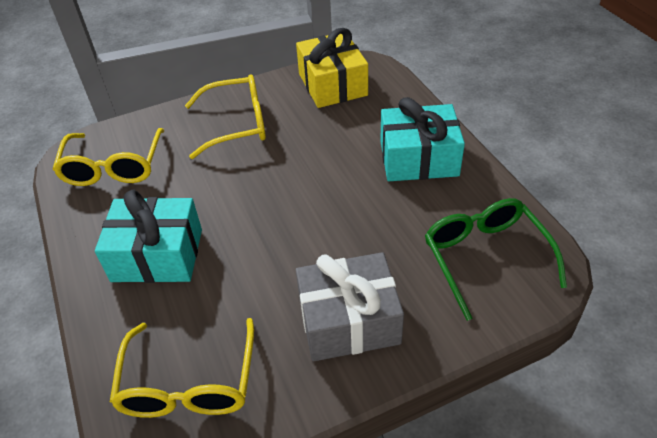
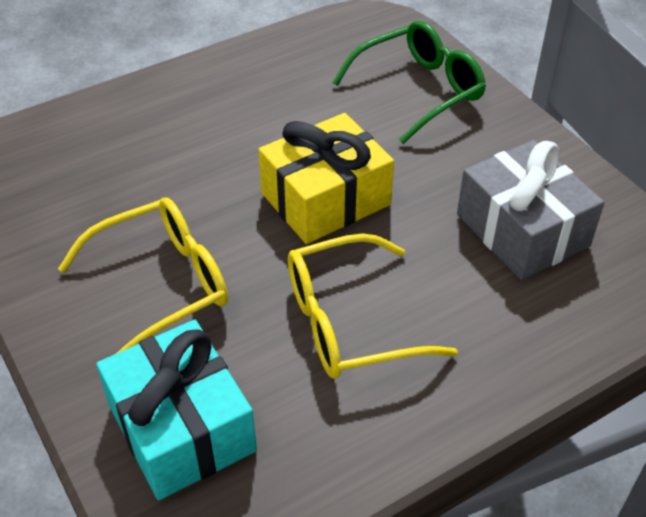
turquoise gift: 2 -> 1
yellow glasses: 3 -> 2

